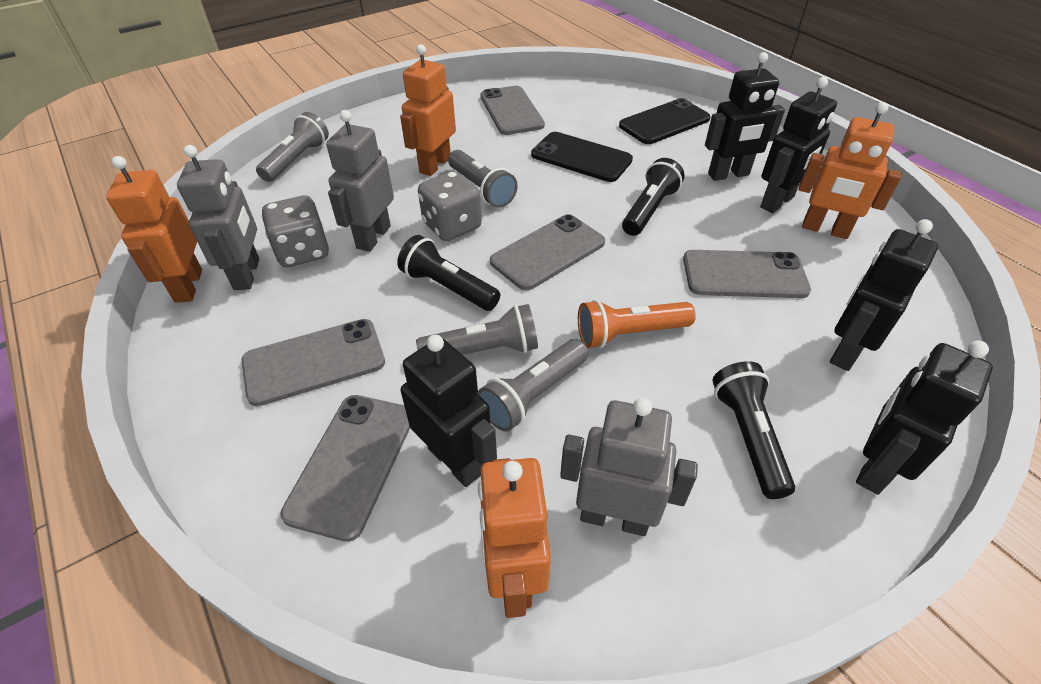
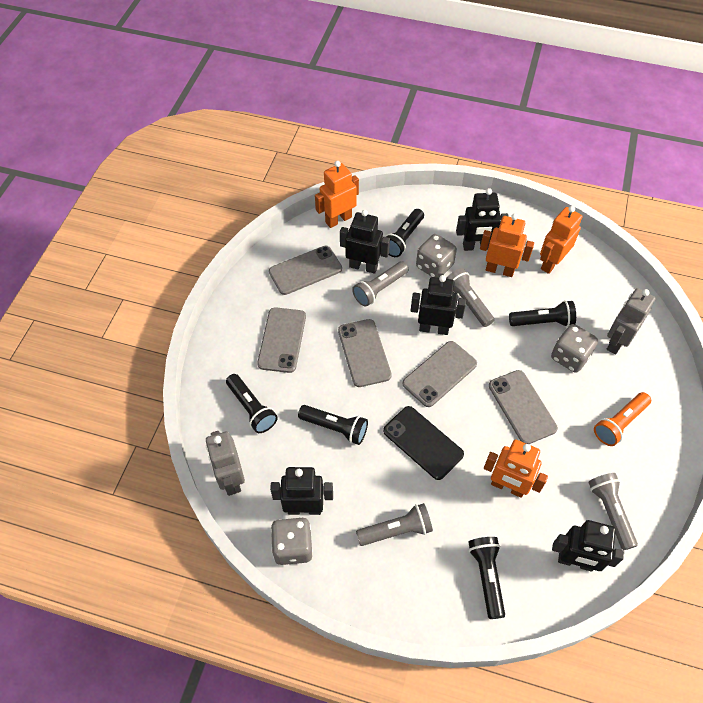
black flashlight: 3 -> 5
black phone: 2 -> 1
grey dice: 2 -> 3
grey robot: 3 -> 2

